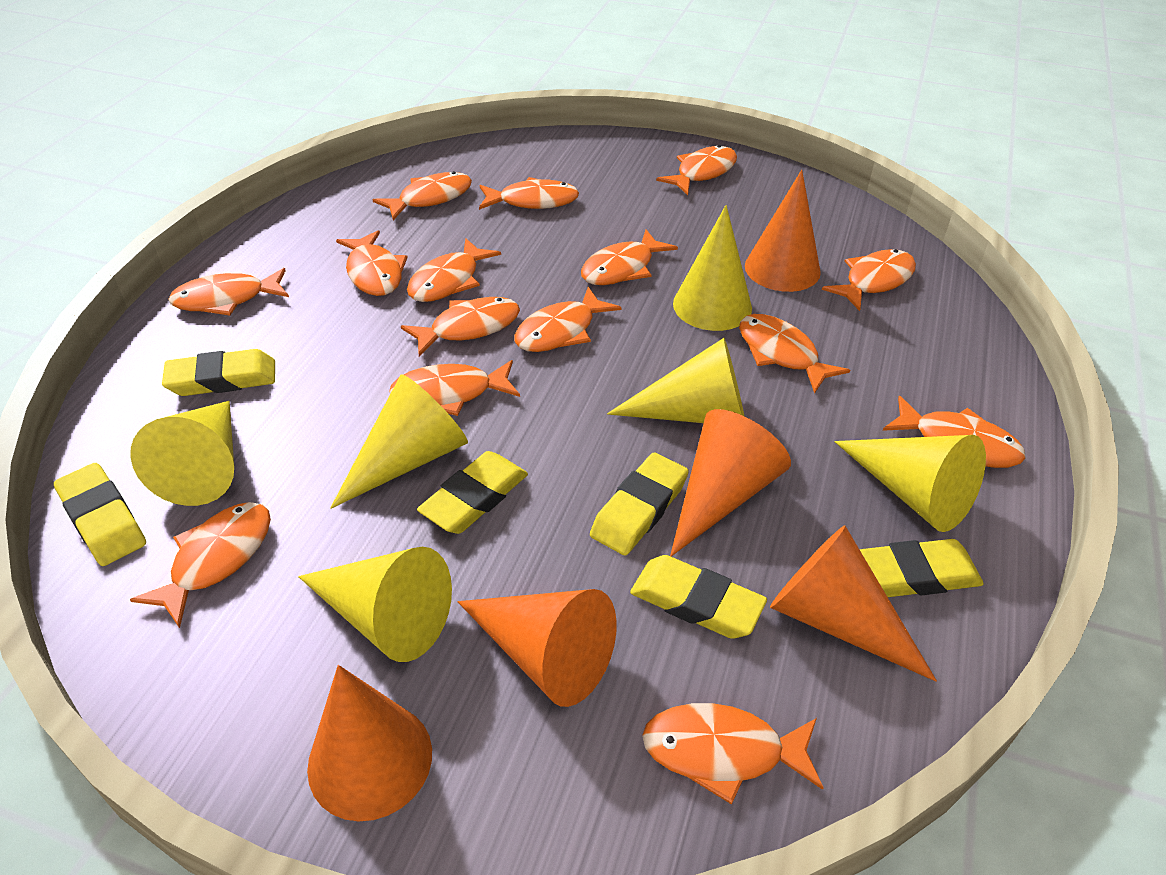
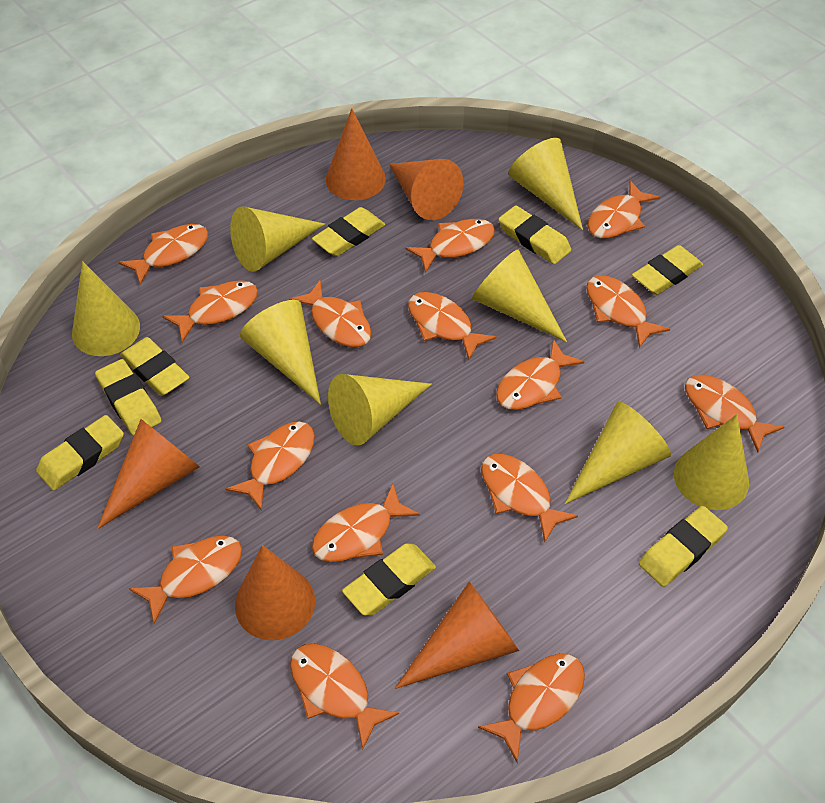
yellow cone: 6 -> 8
yellow eraser: 6 -> 8

